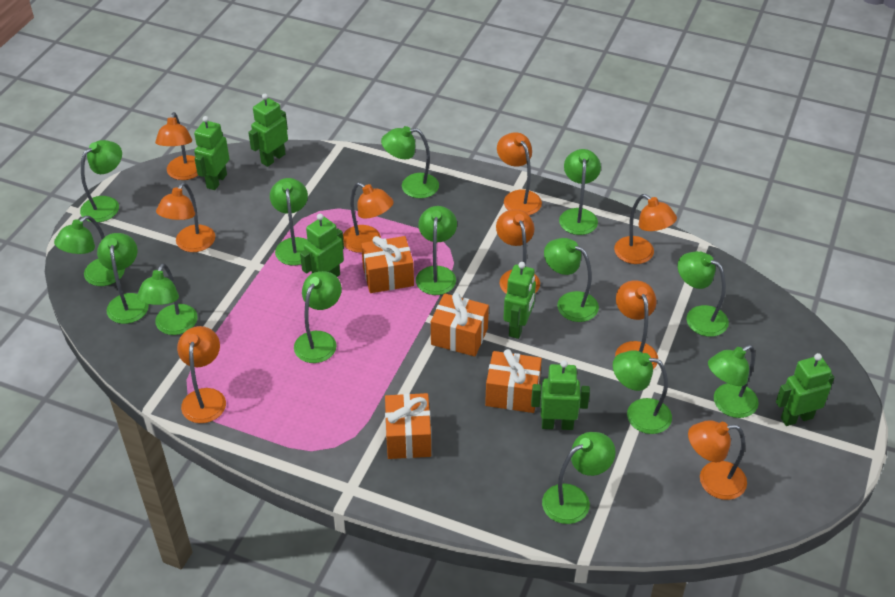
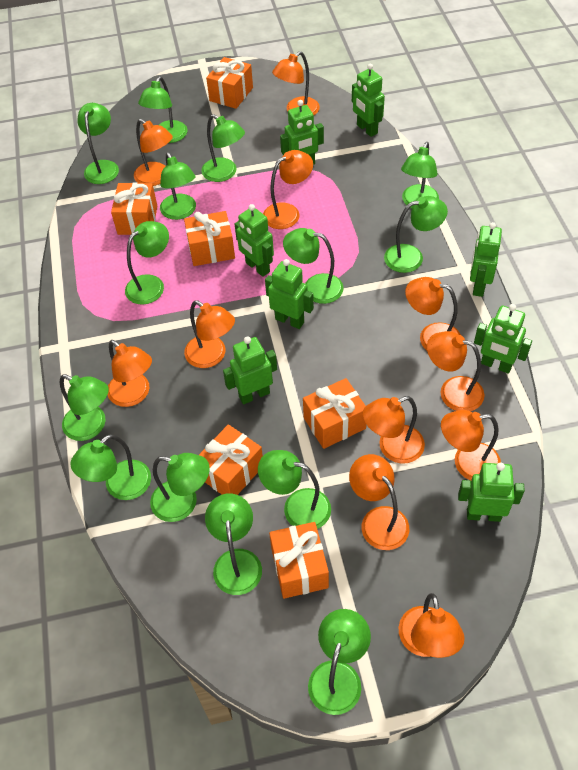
green robot: 6 -> 8
orange gift: 4 -> 6
orange lamp: 9 -> 11

